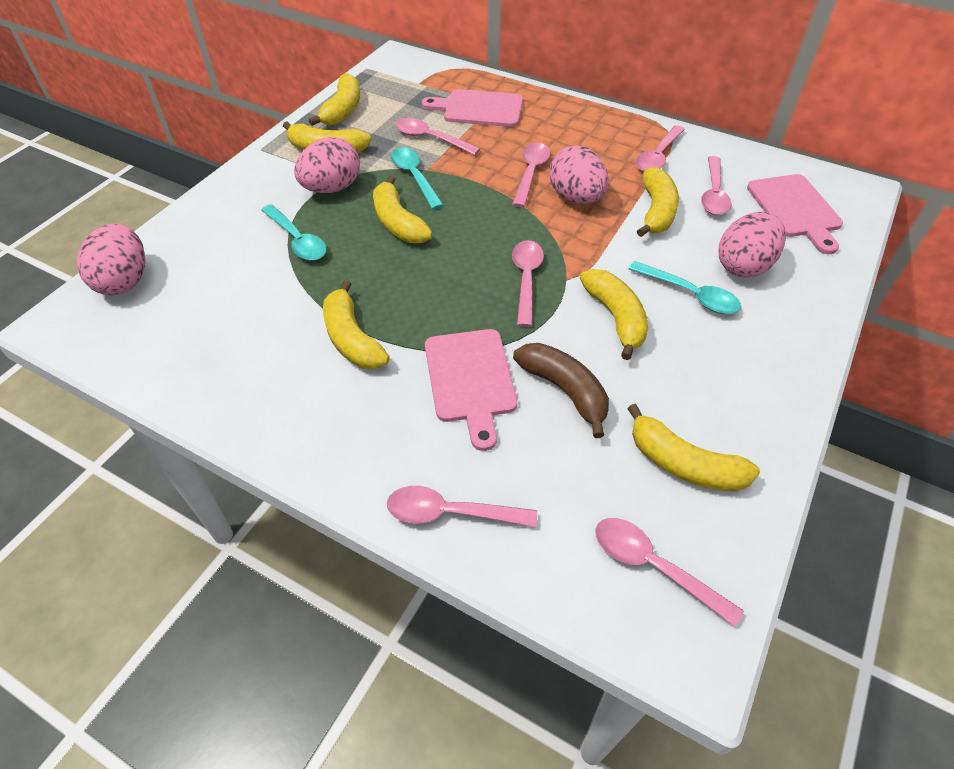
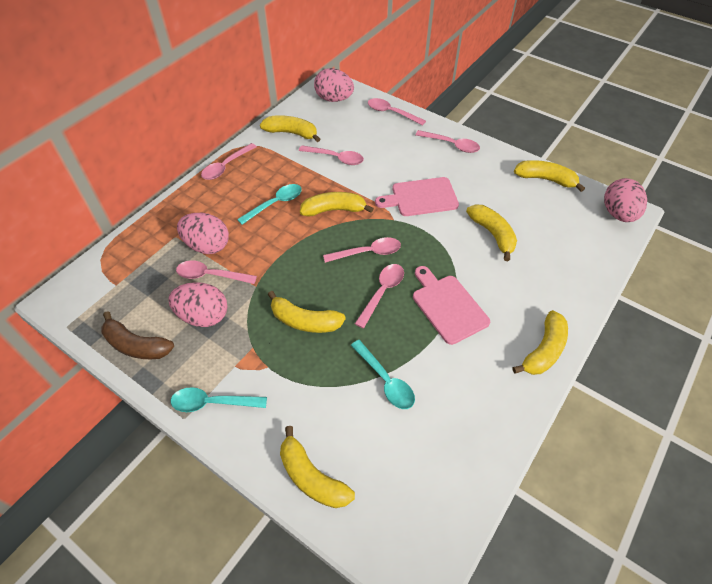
pink cutting board: 3 -> 2

